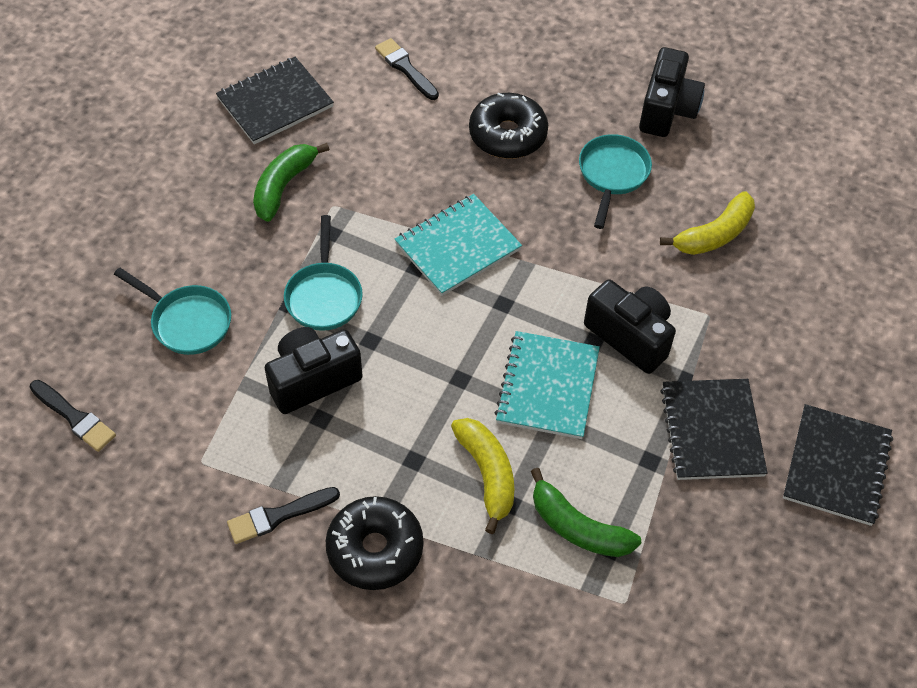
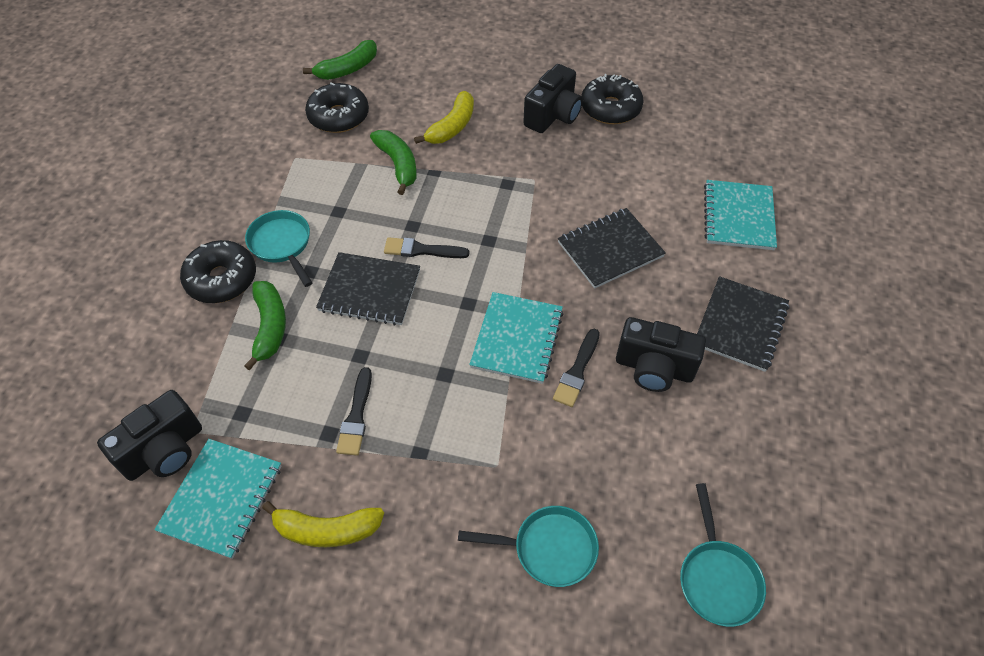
black donut: 2 -> 3
green banana: 2 -> 3
turquoise notebook: 2 -> 3

